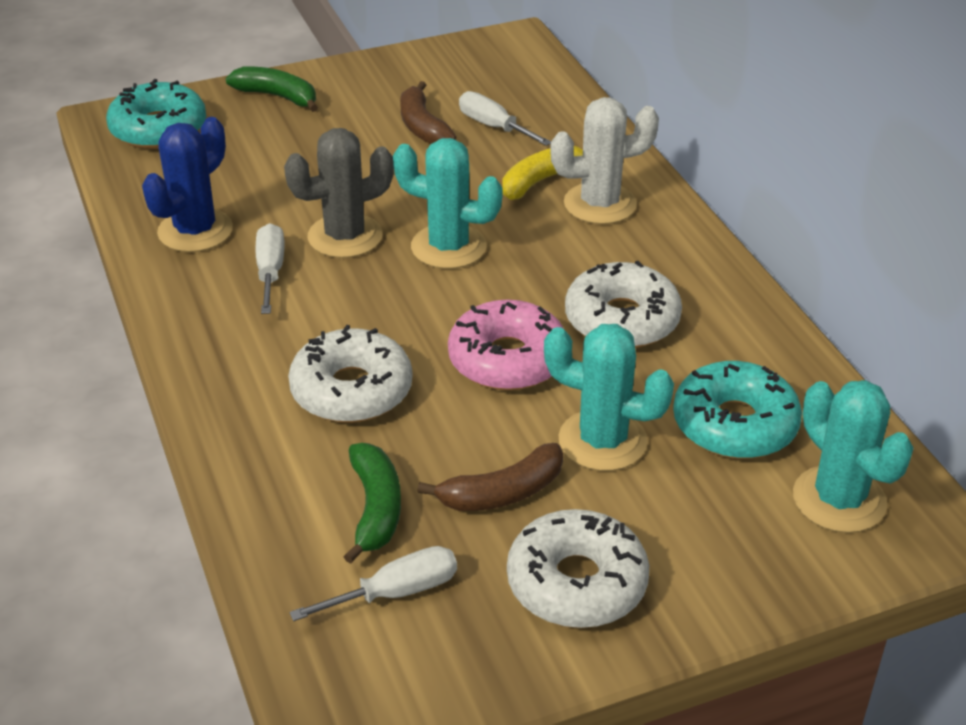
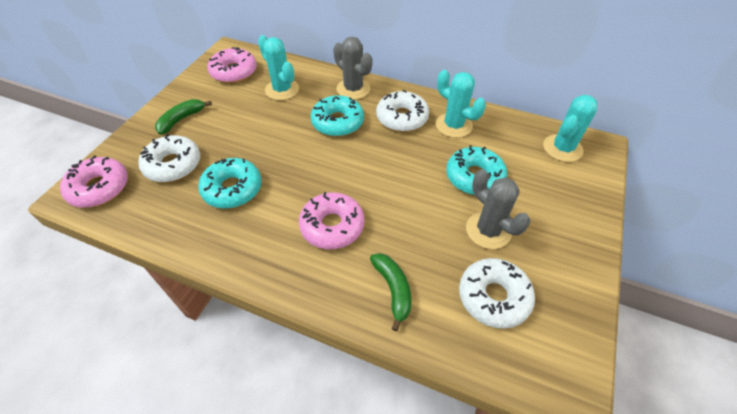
blue cactus: 1 -> 0
brown banana: 2 -> 0
grey cactus: 1 -> 2
pink donut: 1 -> 3
turquoise donut: 2 -> 3
white cactus: 1 -> 0
white screwdriver: 3 -> 0
yellow banana: 1 -> 0

